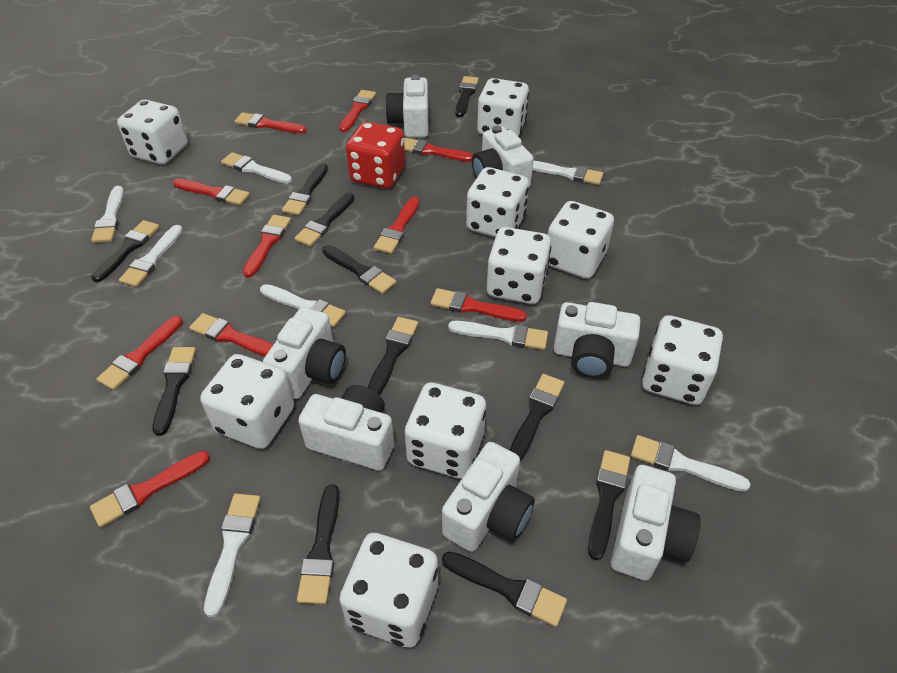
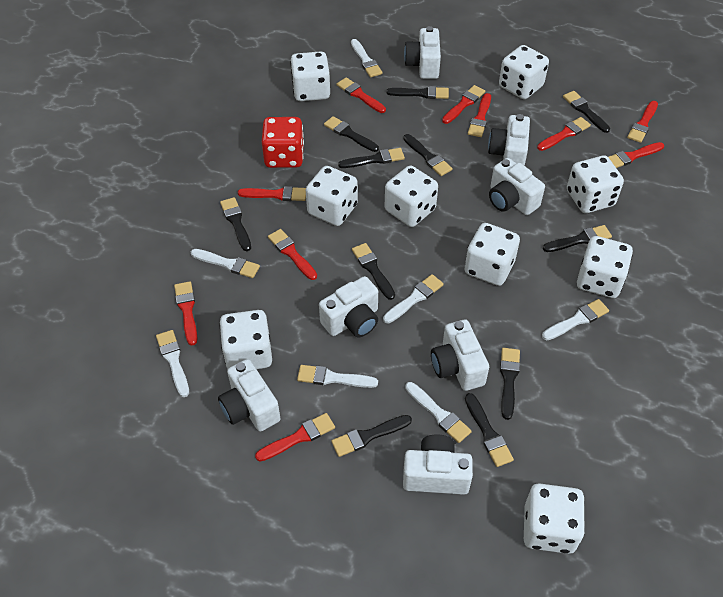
white brush: 8 -> 7

